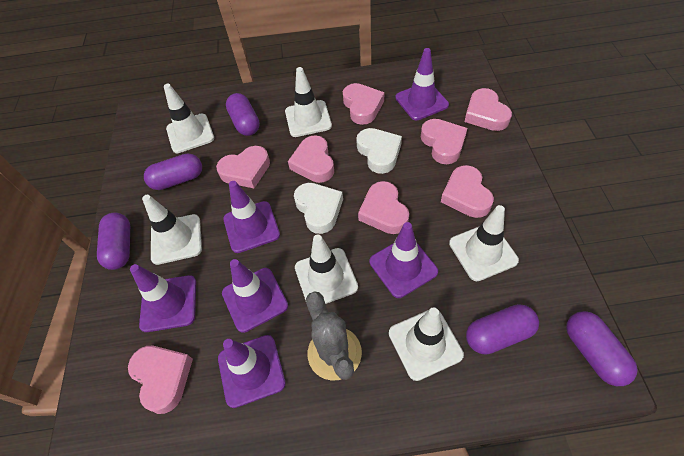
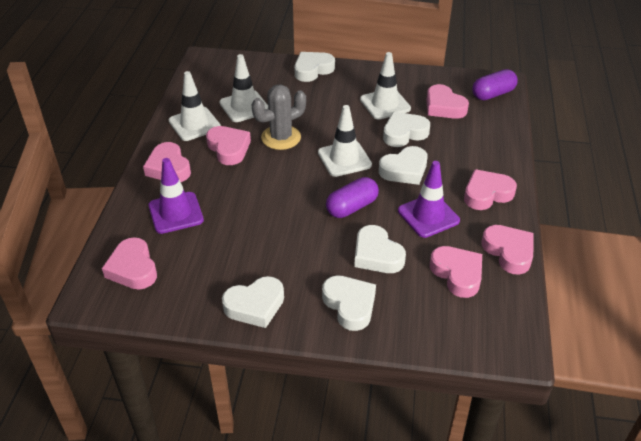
pink heart: 8 -> 7
purple capsule: 5 -> 2
purple traffic cone: 6 -> 2
white heart: 2 -> 6
white traffic cone: 6 -> 4

